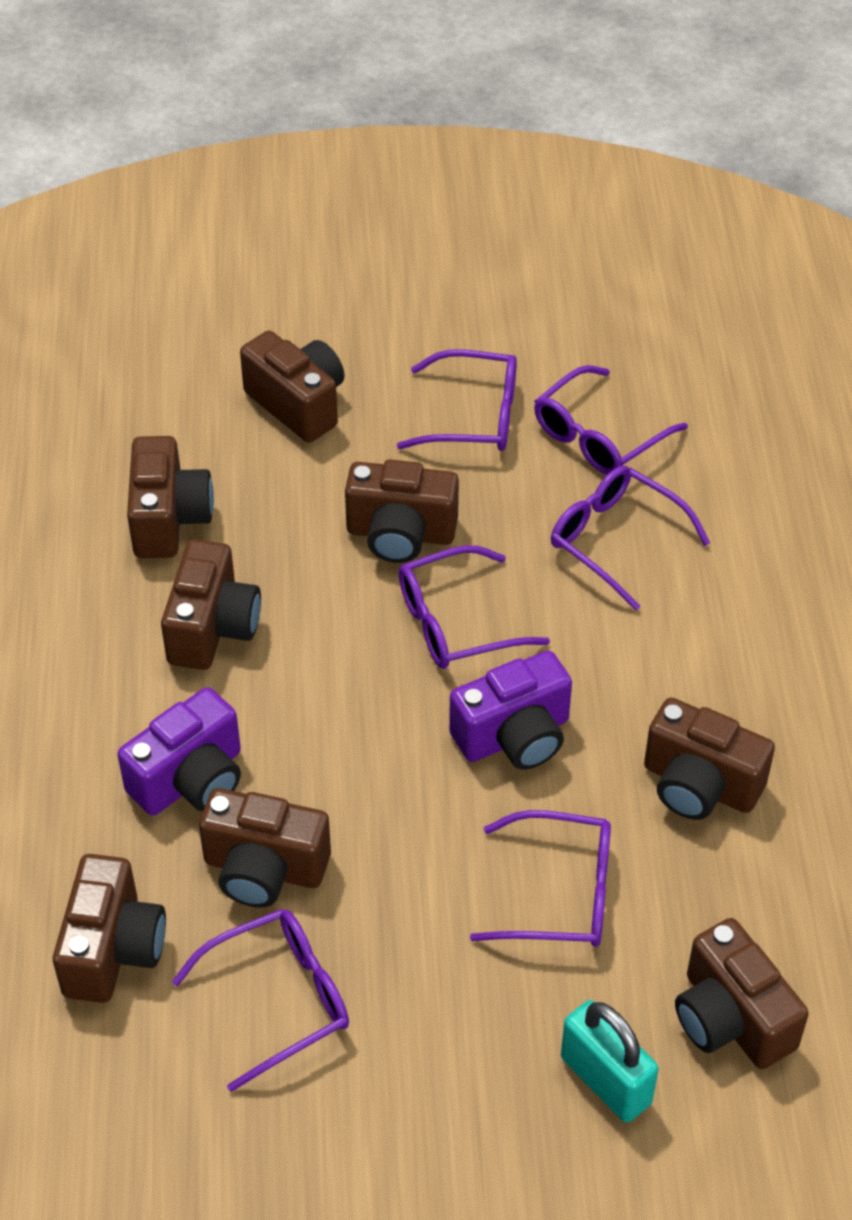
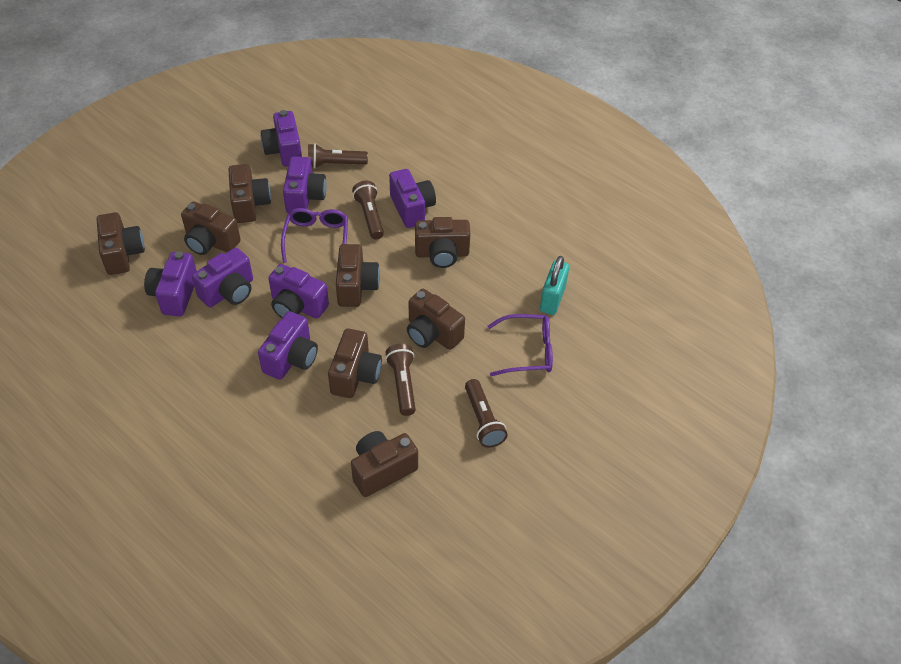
brown flashlight: 0 -> 4
purple camera: 2 -> 7
purple glasses: 6 -> 2

